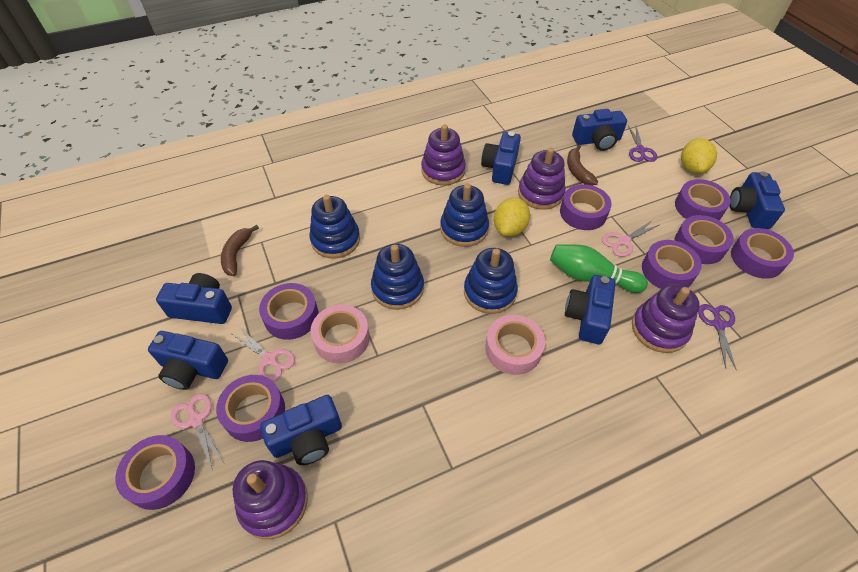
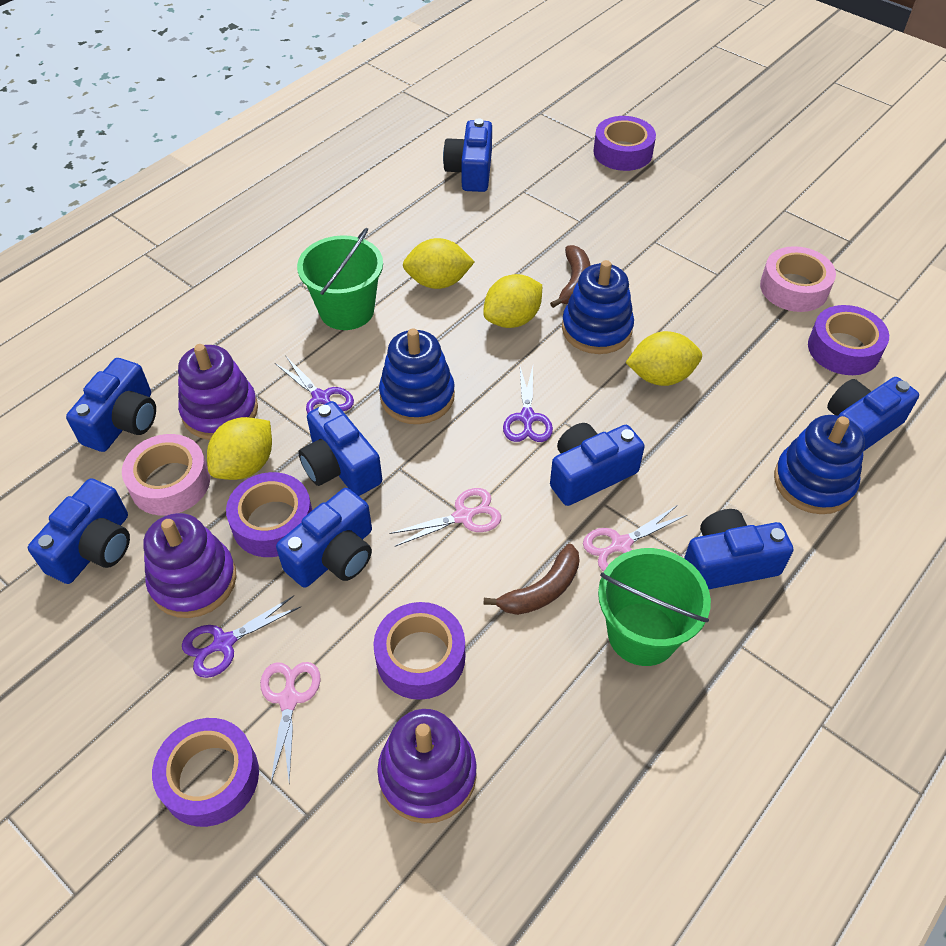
blue camera: 7 -> 8
blue stacking toy: 4 -> 3
green bowling pin: 1 -> 0
green bucket: 0 -> 2
purple scissors: 2 -> 3
purple stacking toy: 4 -> 3
purple tape: 8 -> 5
yellow lemon: 2 -> 4

